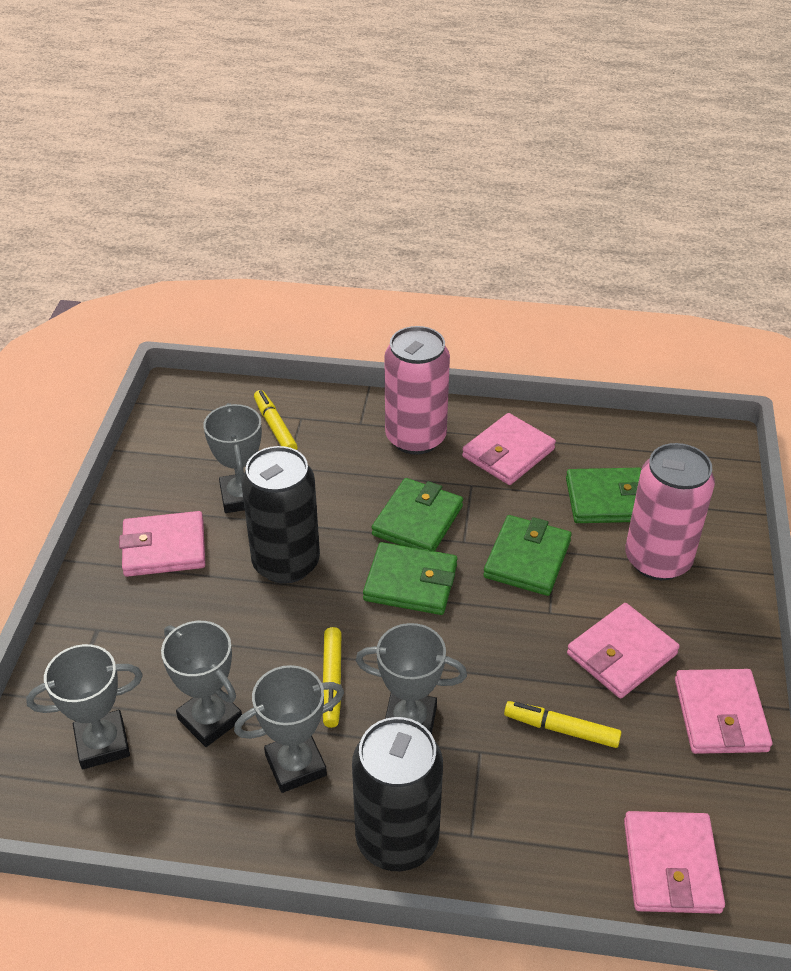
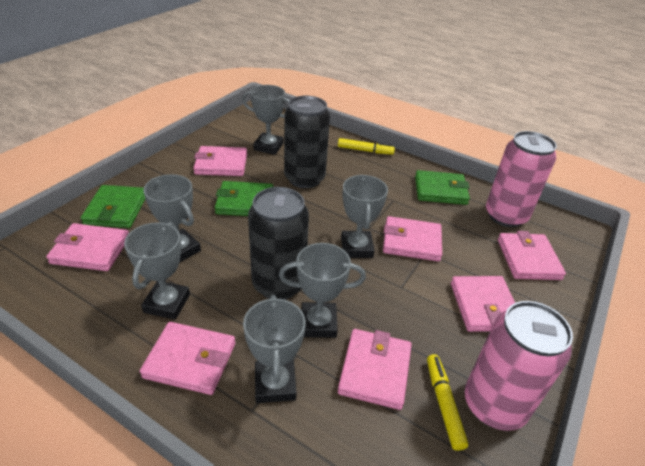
green wallet: 4 -> 3
grey trophy: 5 -> 6
pink wallet: 5 -> 7
yellow marker: 3 -> 2

